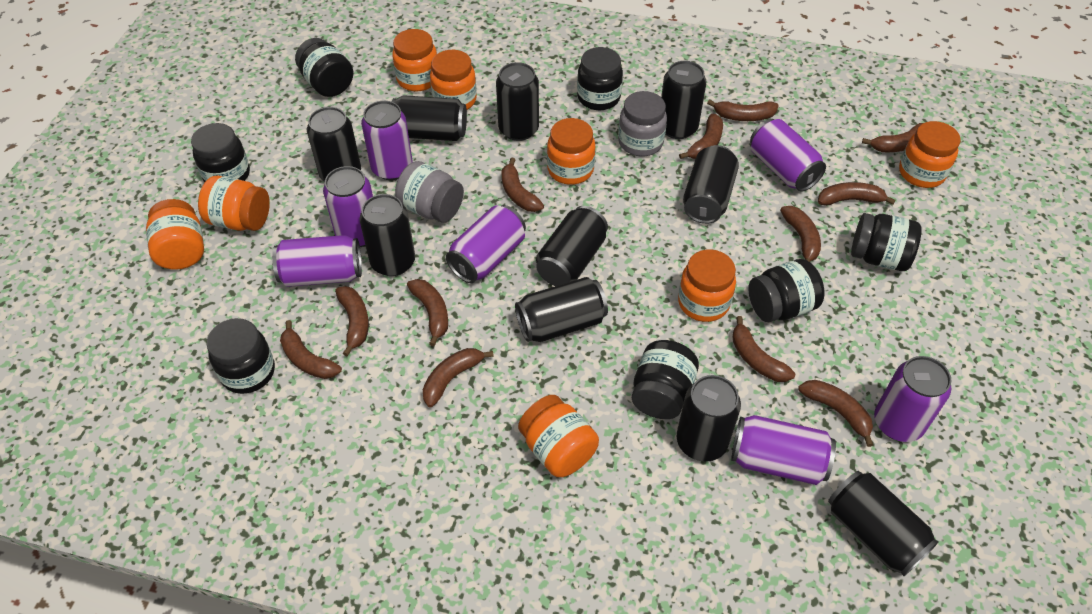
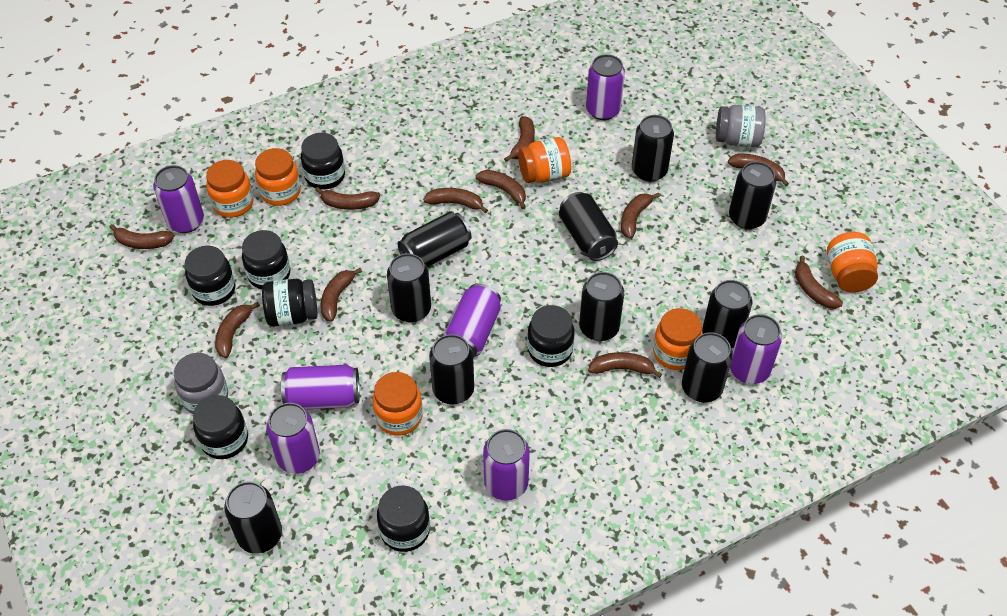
brown banana: 12 -> 11
orange jar: 8 -> 6

